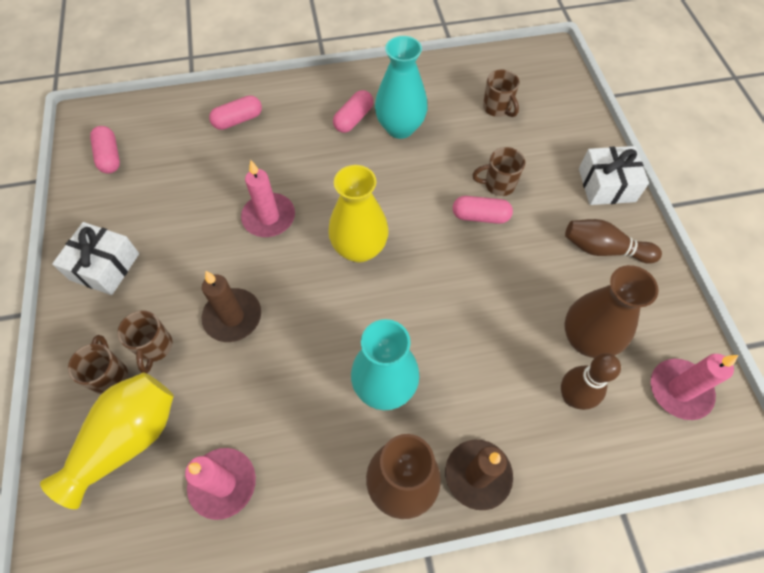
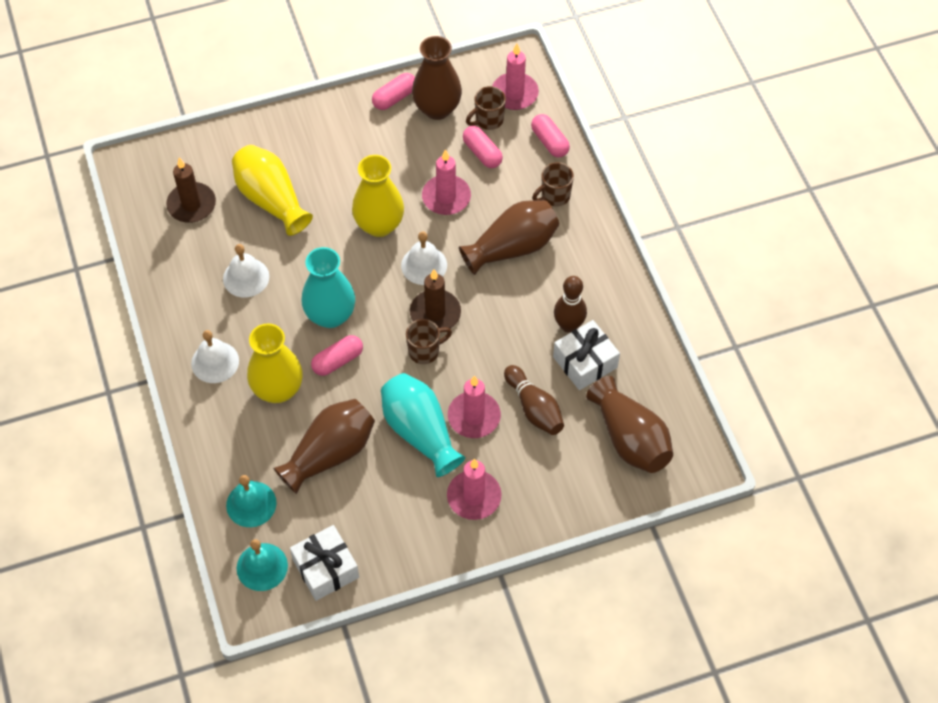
brown mug: 4 -> 3
brown vase: 2 -> 4
pink candle: 3 -> 4
turquoise bell: 0 -> 2
white bell: 0 -> 3
yellow vase: 2 -> 3

